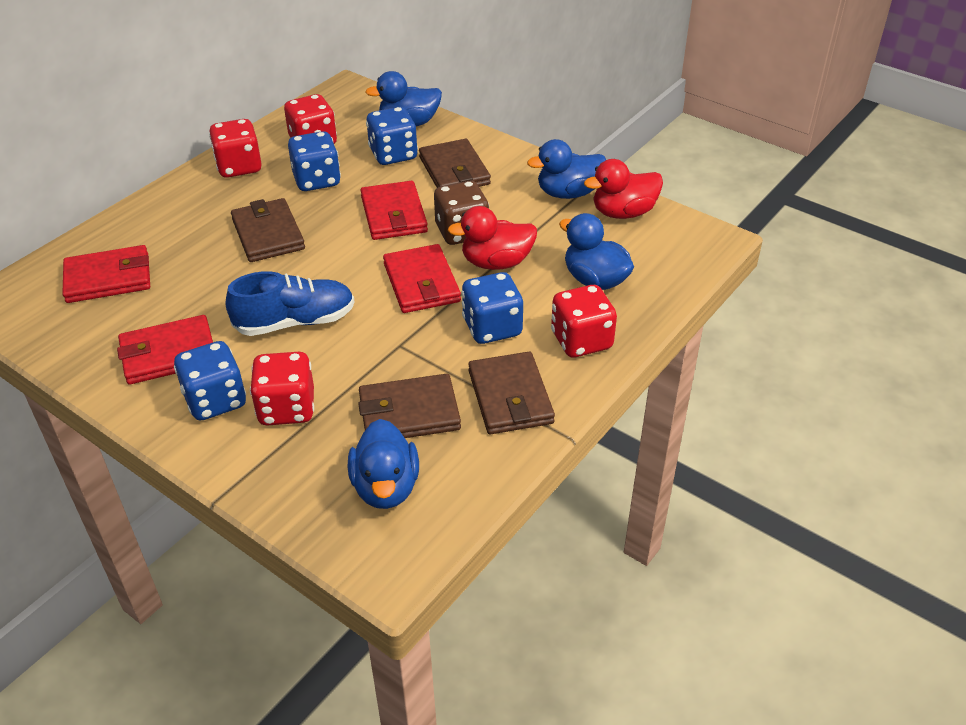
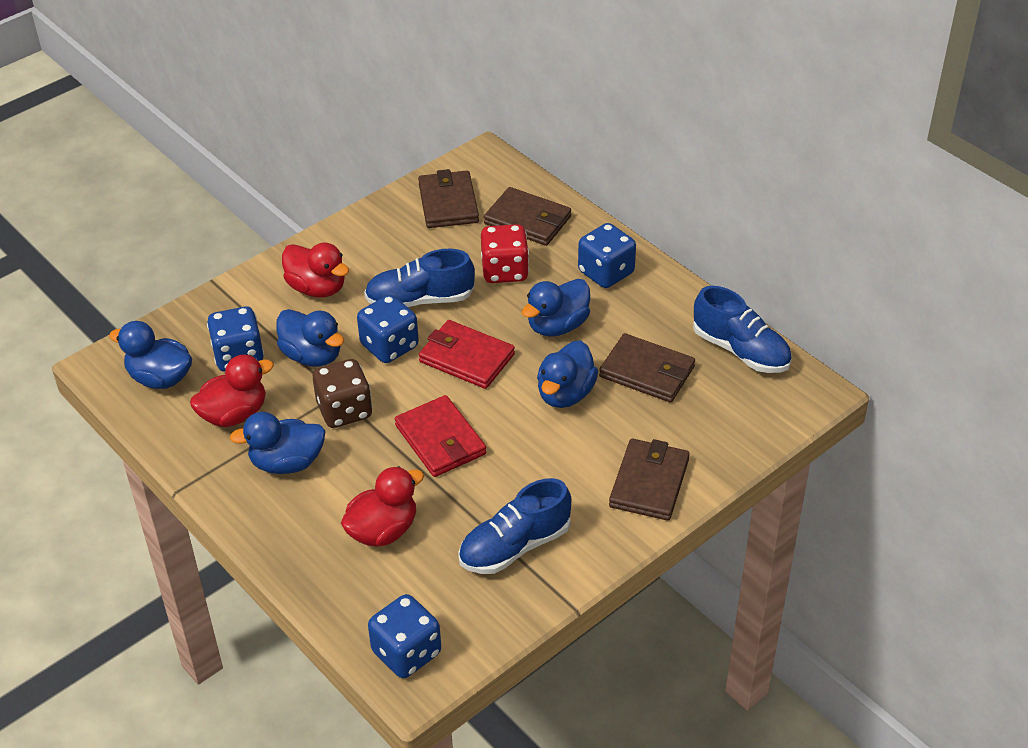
blue duck: 4 -> 5
blue shoe: 1 -> 3
red dice: 4 -> 1
red duck: 2 -> 3
red wallet: 4 -> 2

